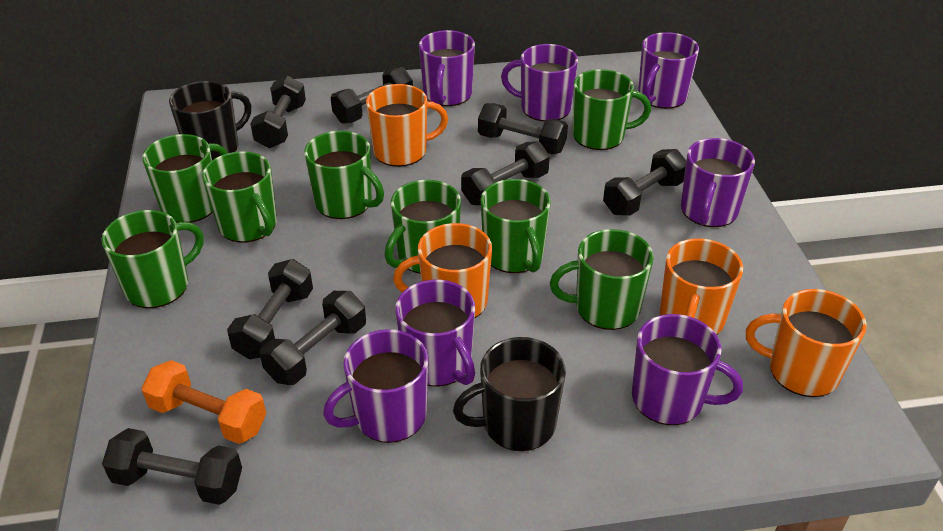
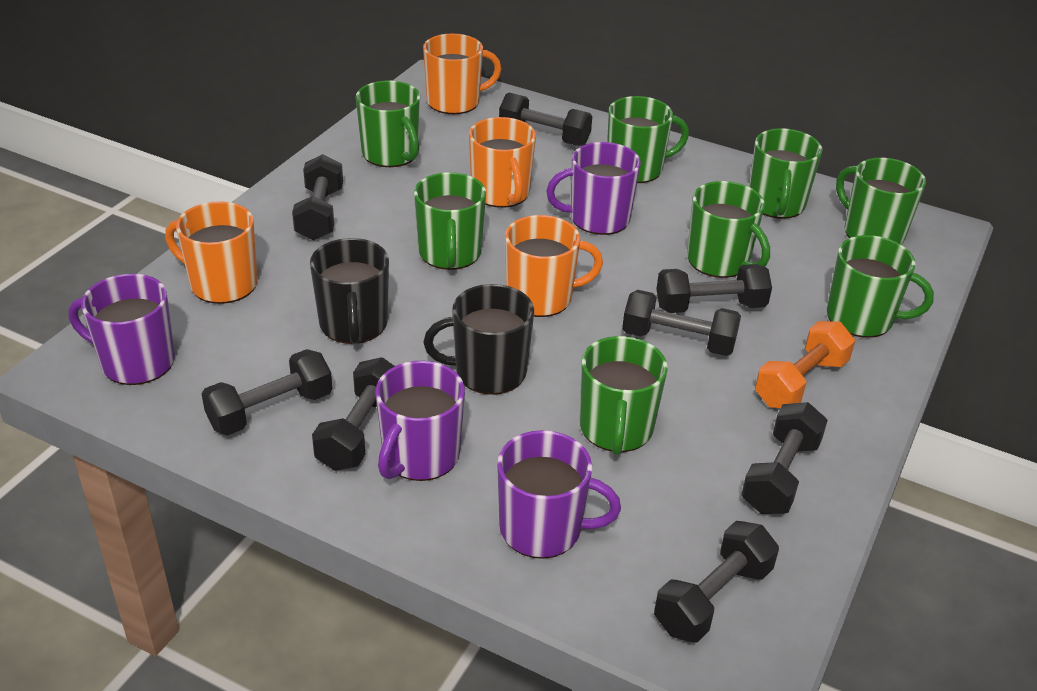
purple mug: 7 -> 4

